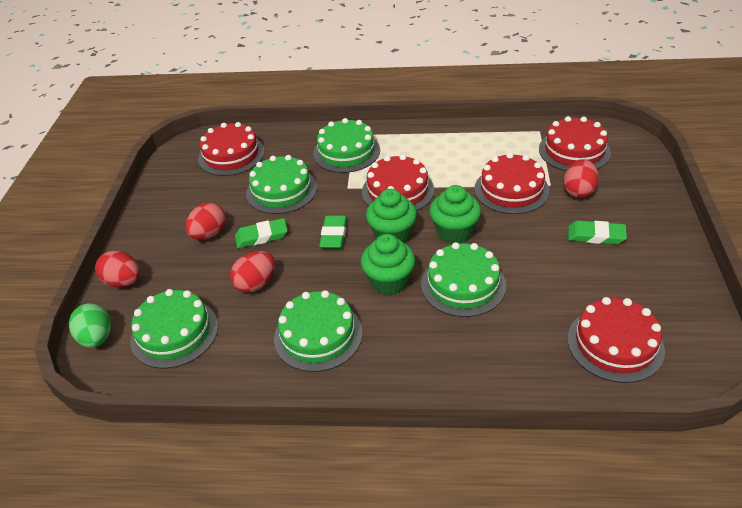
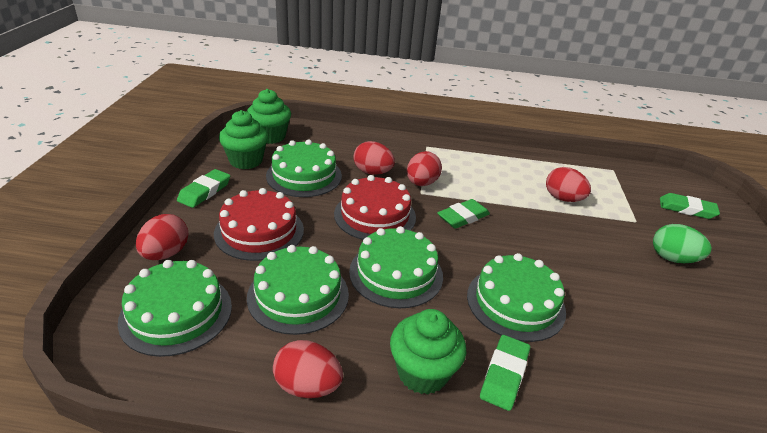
green eraser: 3 -> 4
red cake: 5 -> 2
red egg: 4 -> 5

